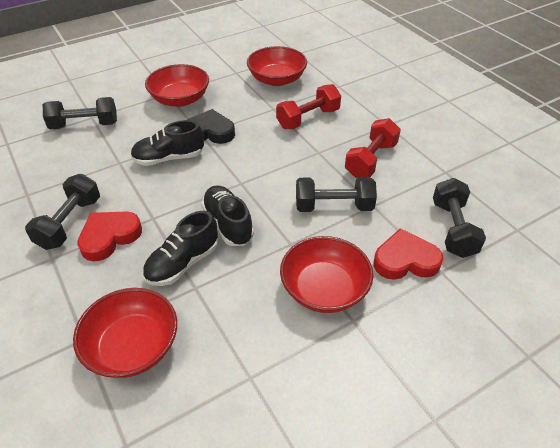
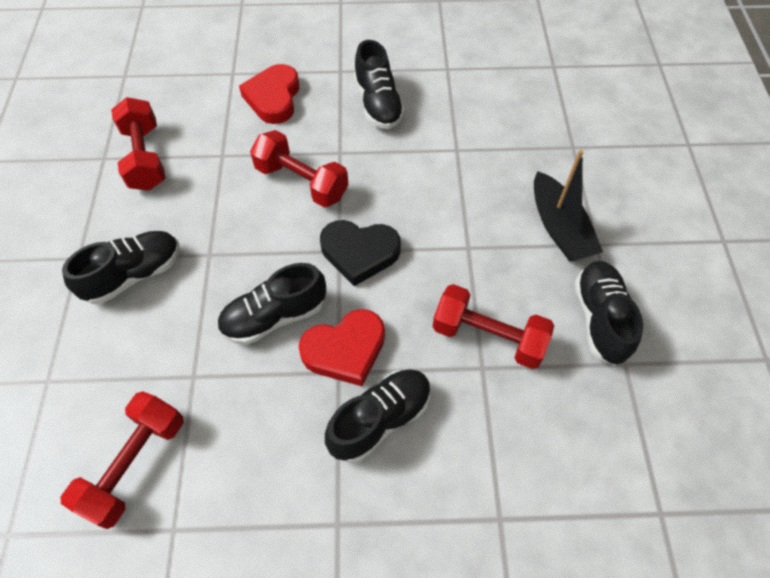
black boat: 0 -> 1
black dumbbell: 4 -> 0
black shoe: 3 -> 5
red bowl: 4 -> 0
red dumbbell: 2 -> 4

